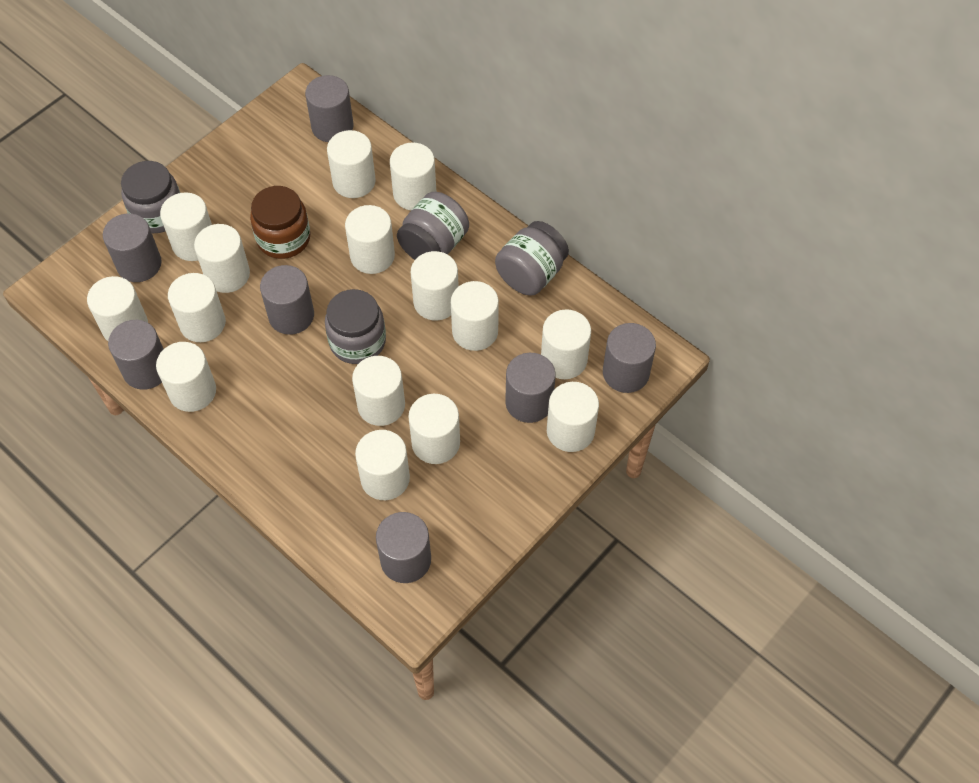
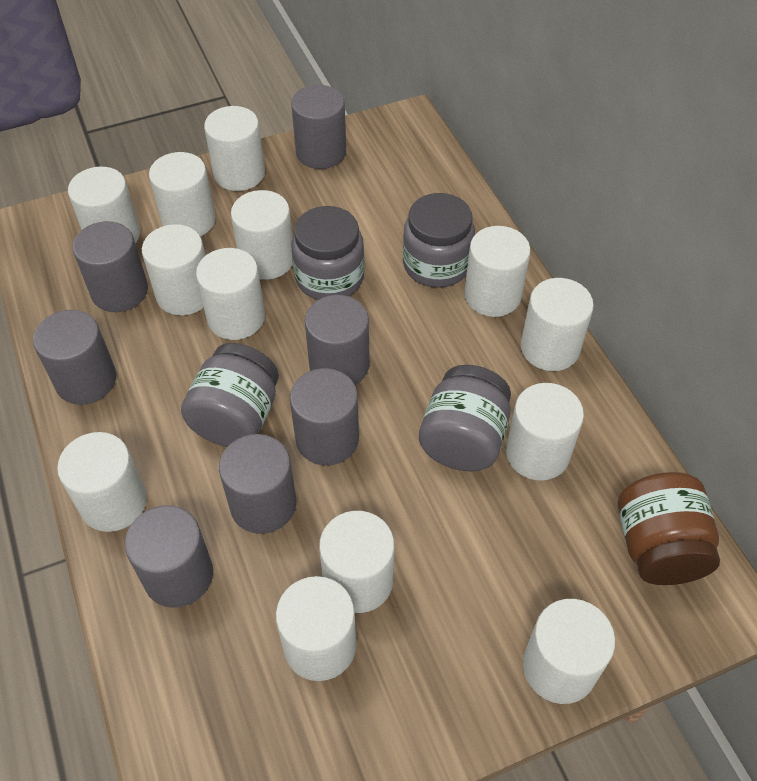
white cylinder: 15 -> 13

